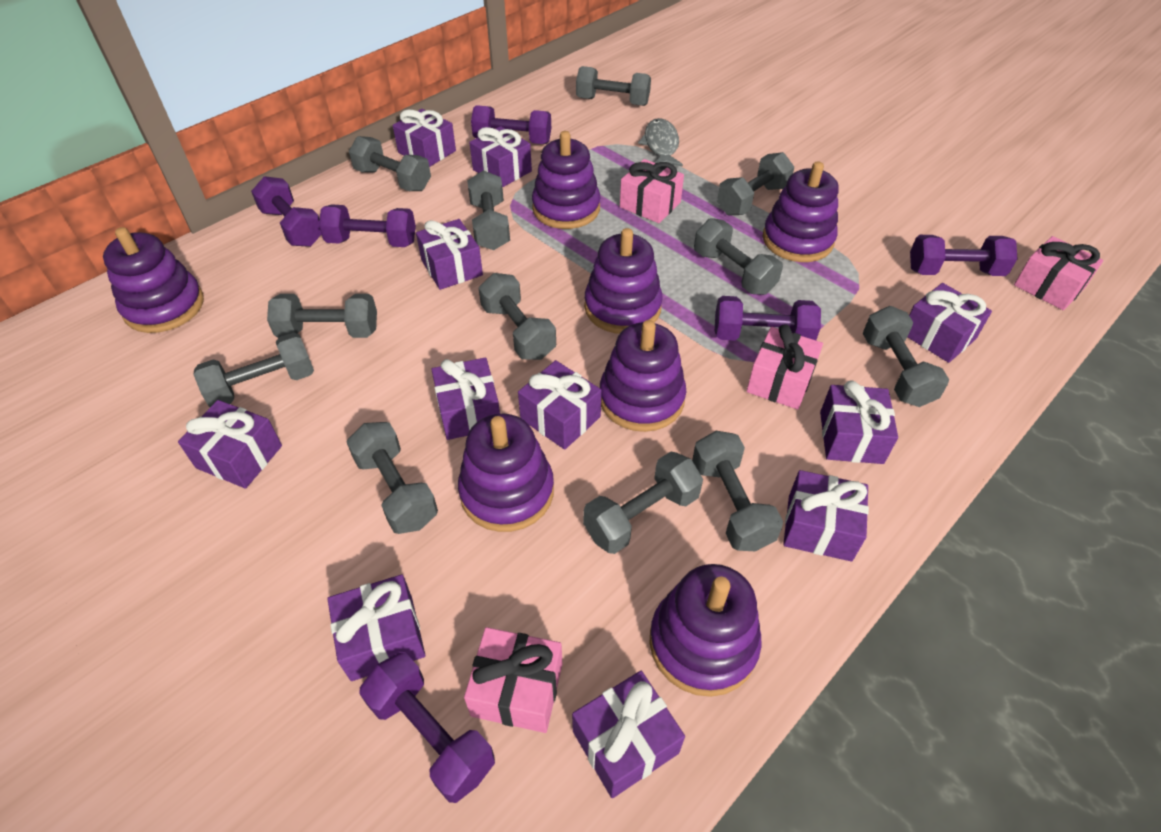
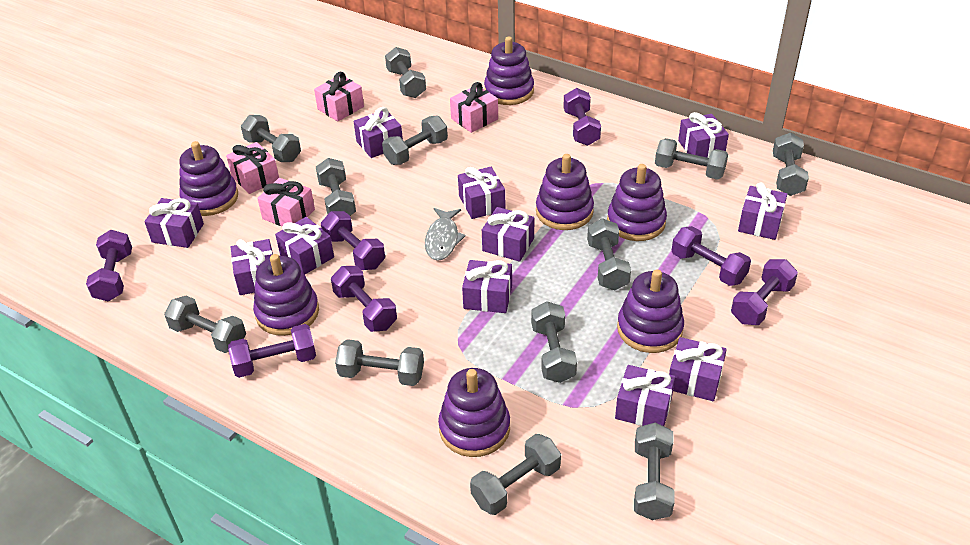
purple dumbbell: 6 -> 7

